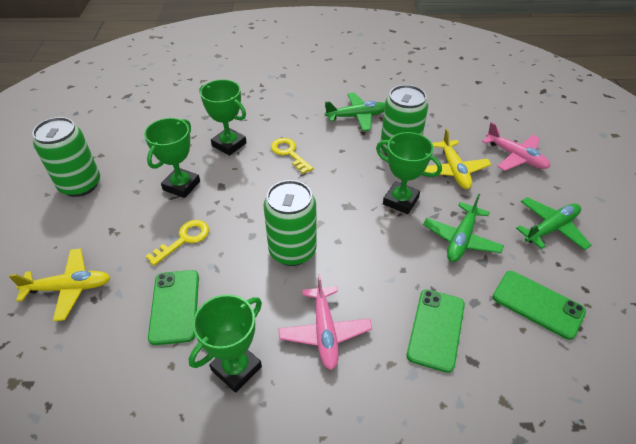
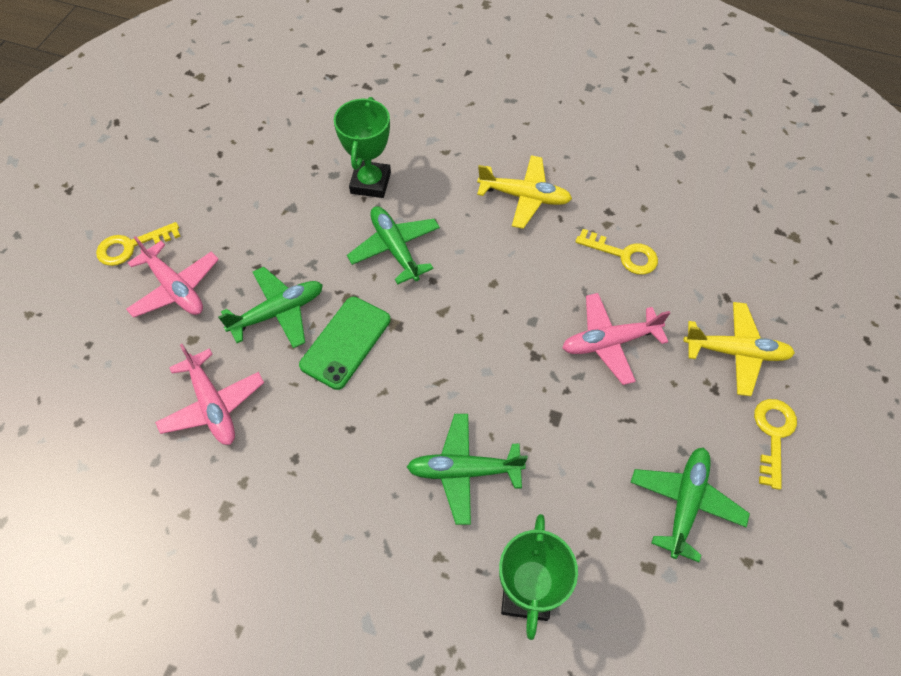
green can: 3 -> 0
green phone: 3 -> 1
green plane: 3 -> 4
green trophy: 4 -> 2
pink plane: 2 -> 3
yellow key: 2 -> 3

